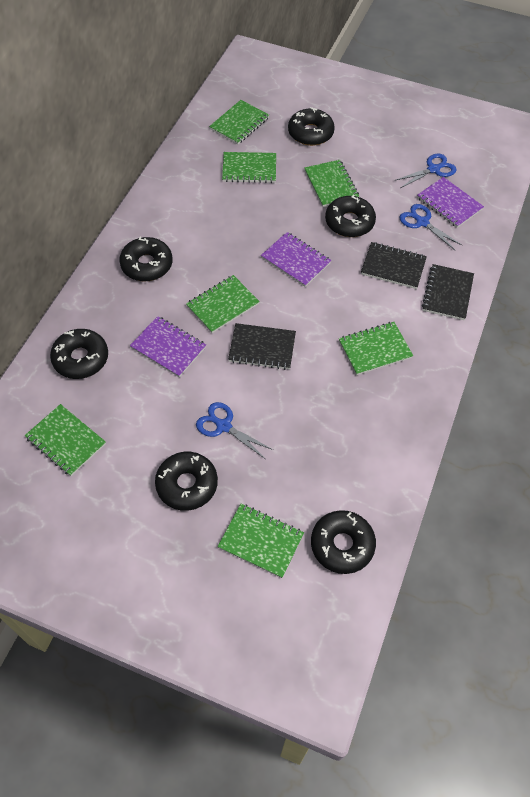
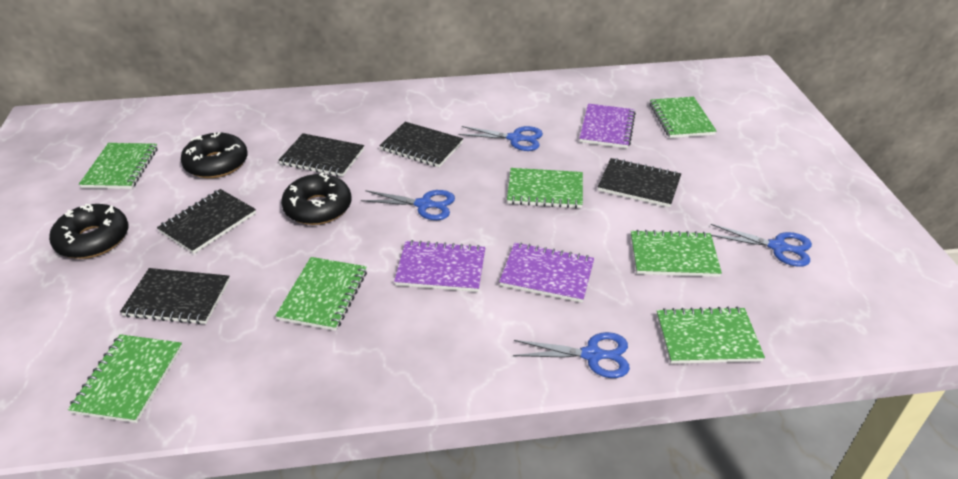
black donut: 6 -> 3
black notebook: 3 -> 5
blue scissors: 3 -> 4

